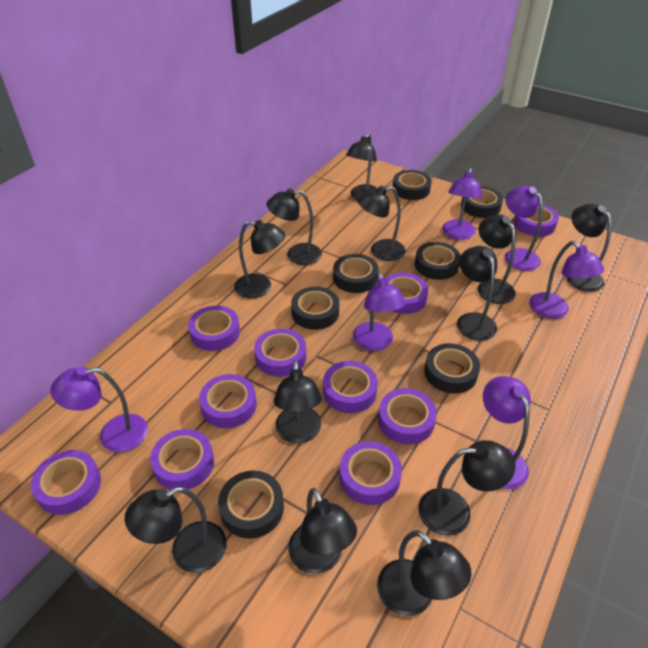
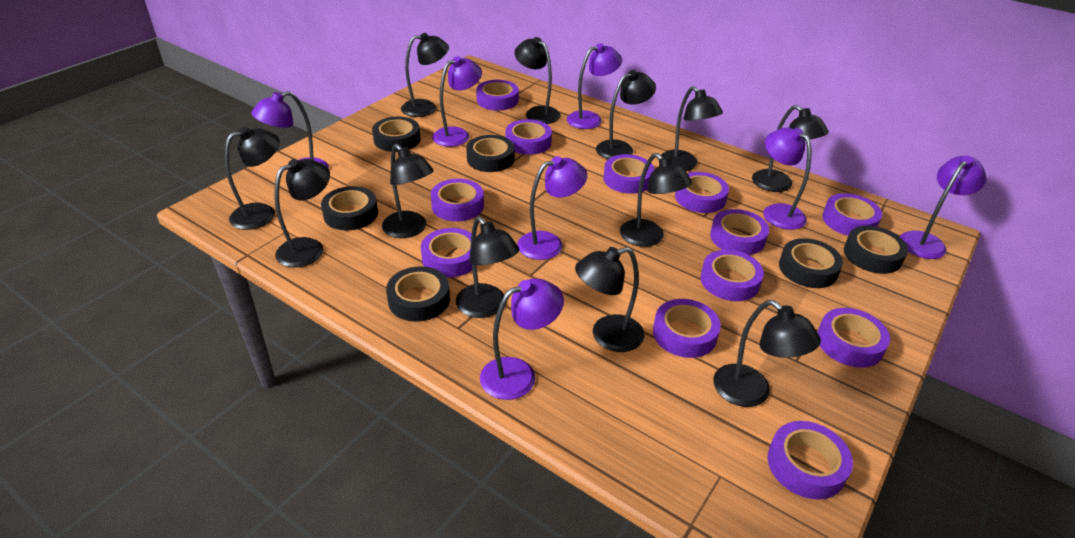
black tape: 7 -> 6
purple lamp: 6 -> 7
purple tape: 10 -> 12

